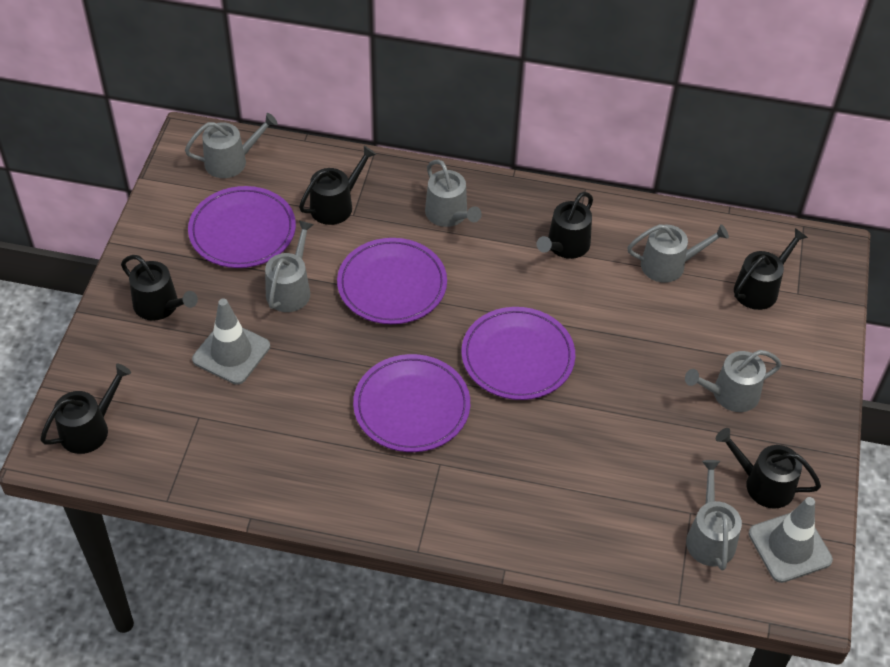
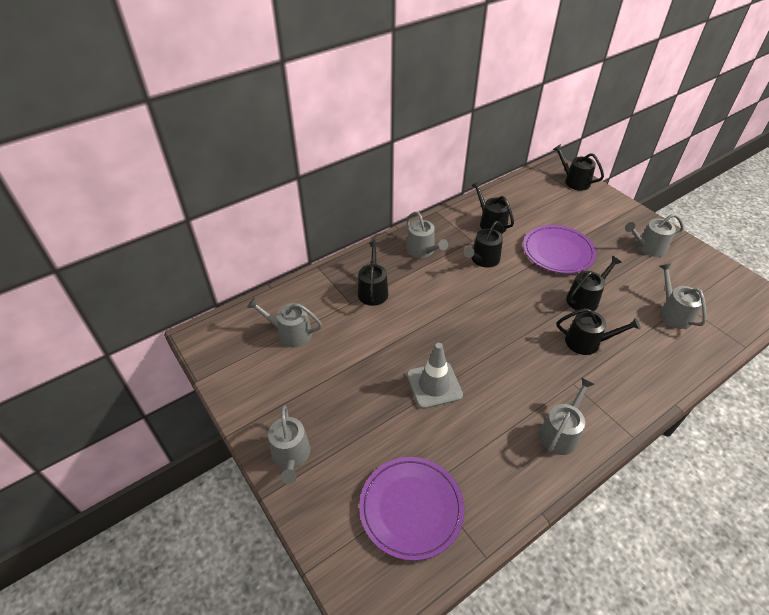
grey traffic cone: 2 -> 1
purple plate: 4 -> 2

